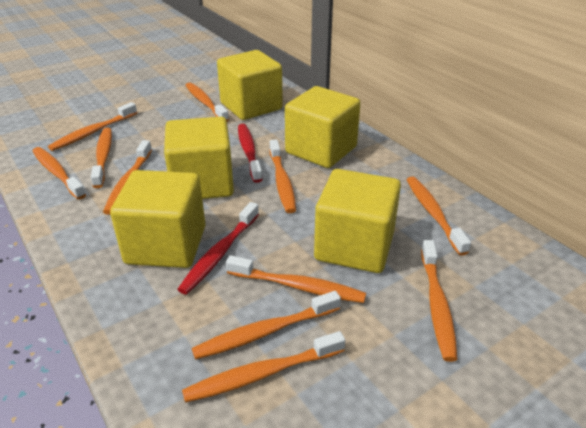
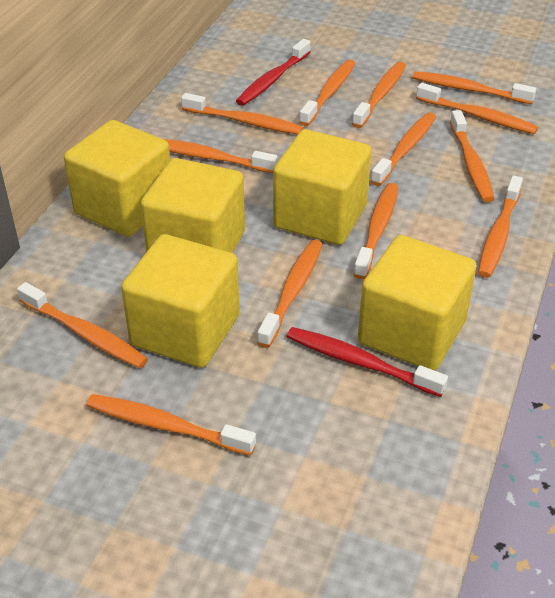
orange toothbrush: 11 -> 13

